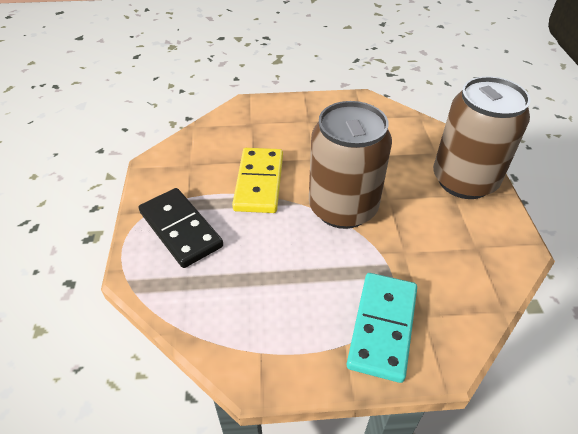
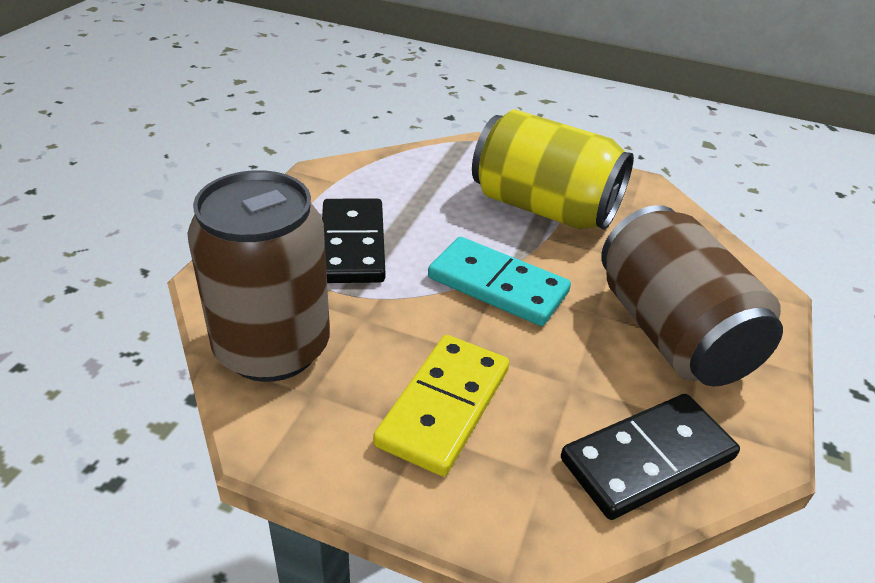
black domino: 1 -> 2
yellow can: 0 -> 1

